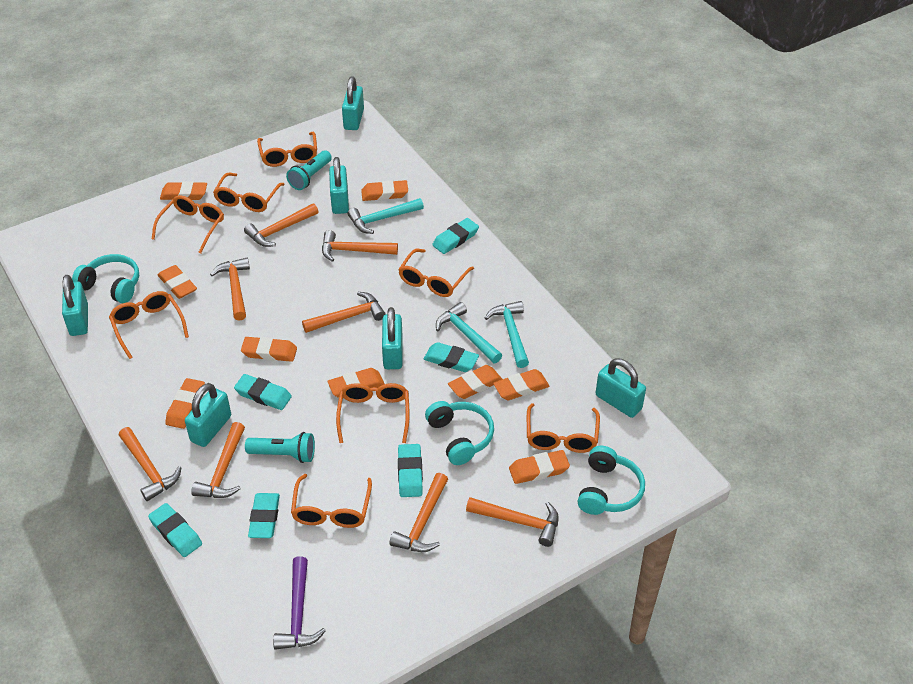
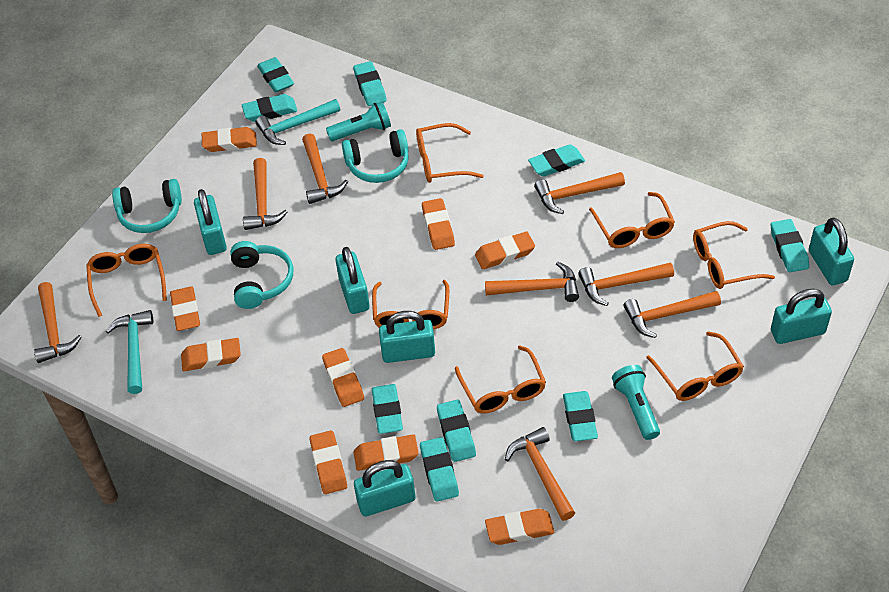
orange glasses: 8 -> 7
purple hammer: 1 -> 0
turquoise eraser: 6 -> 9
turquoise hammer: 3 -> 2

